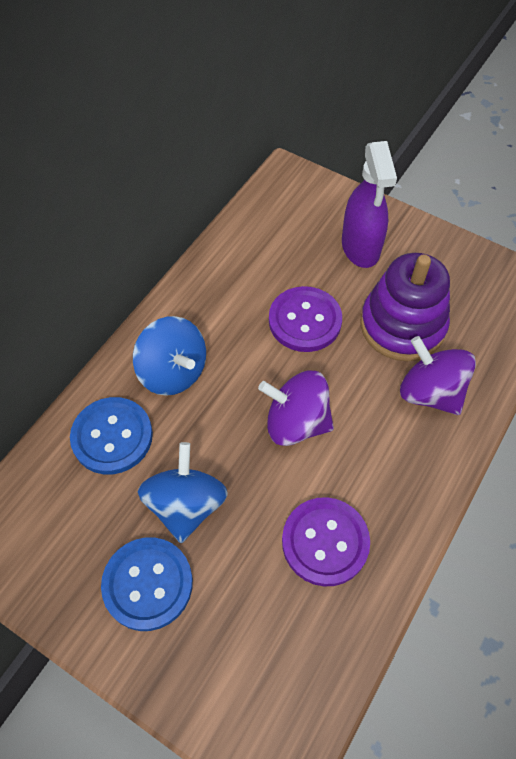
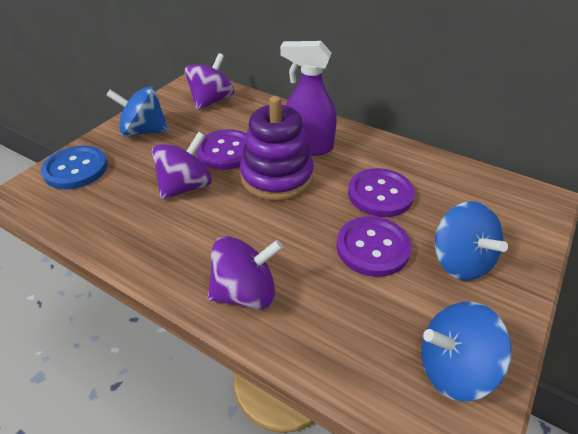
blue button: 2 -> 1
blue spinning top: 2 -> 3
purple button: 2 -> 3
purple spinning top: 2 -> 3

